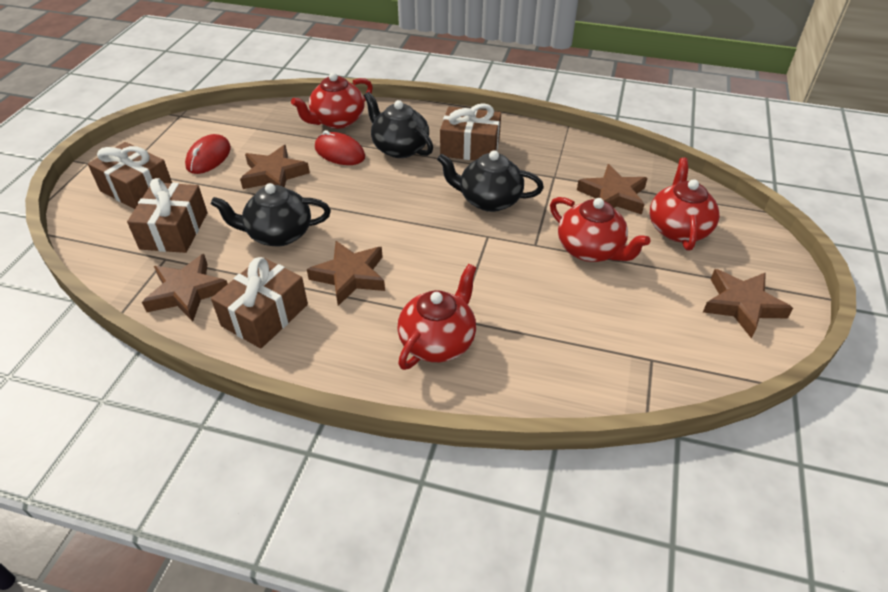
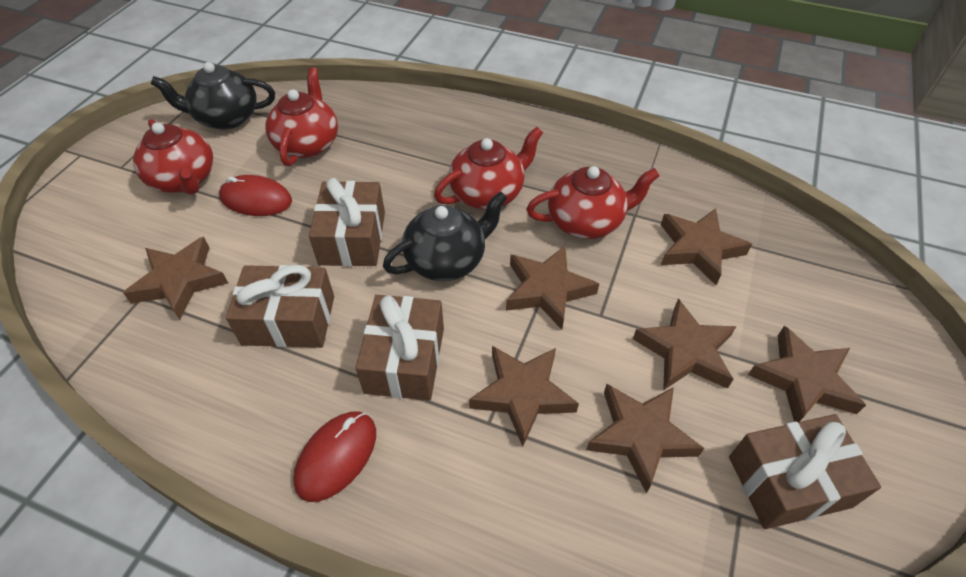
black teapot: 3 -> 2
brown star: 5 -> 7

